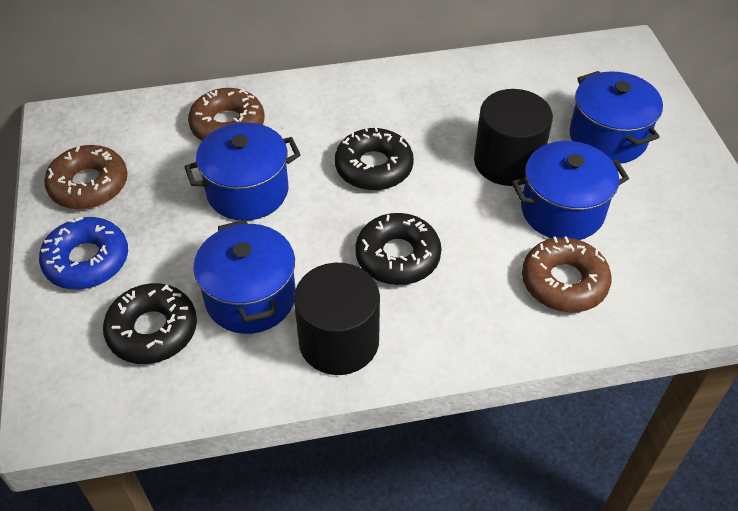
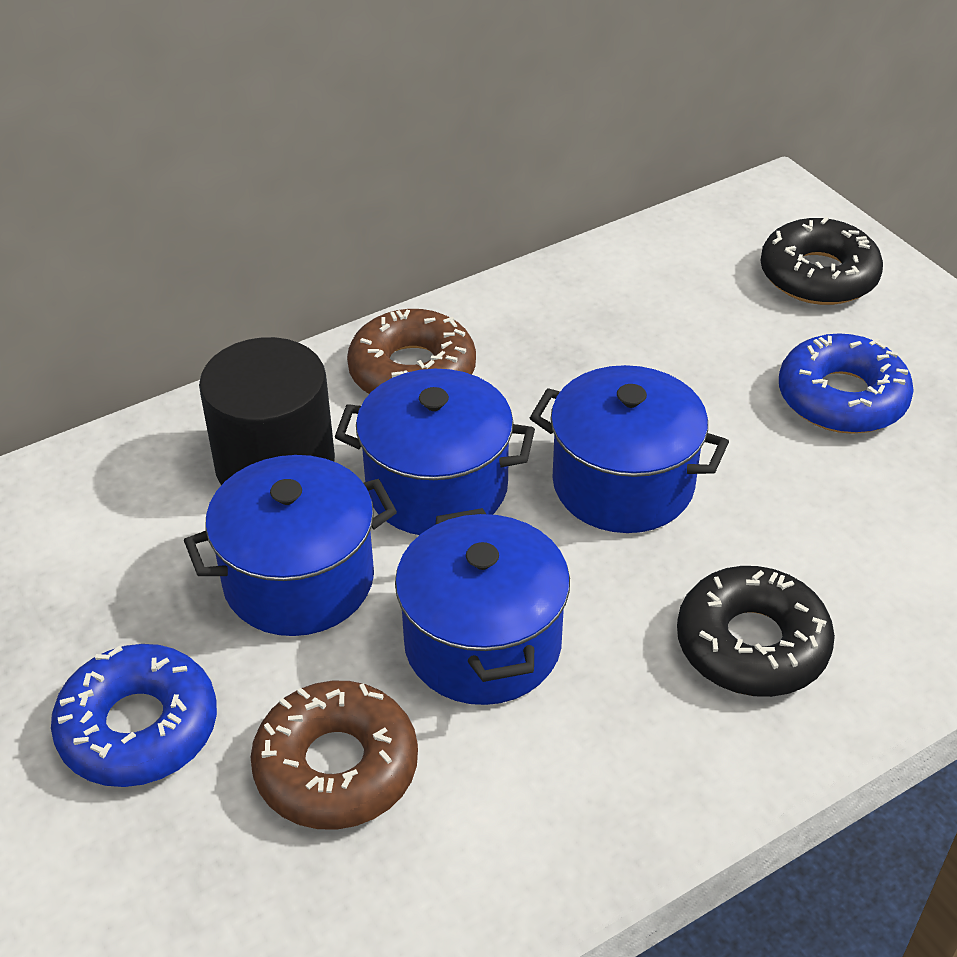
black cylinder: 2 -> 1
black donut: 3 -> 2
blue donut: 1 -> 2
brown donut: 3 -> 2

